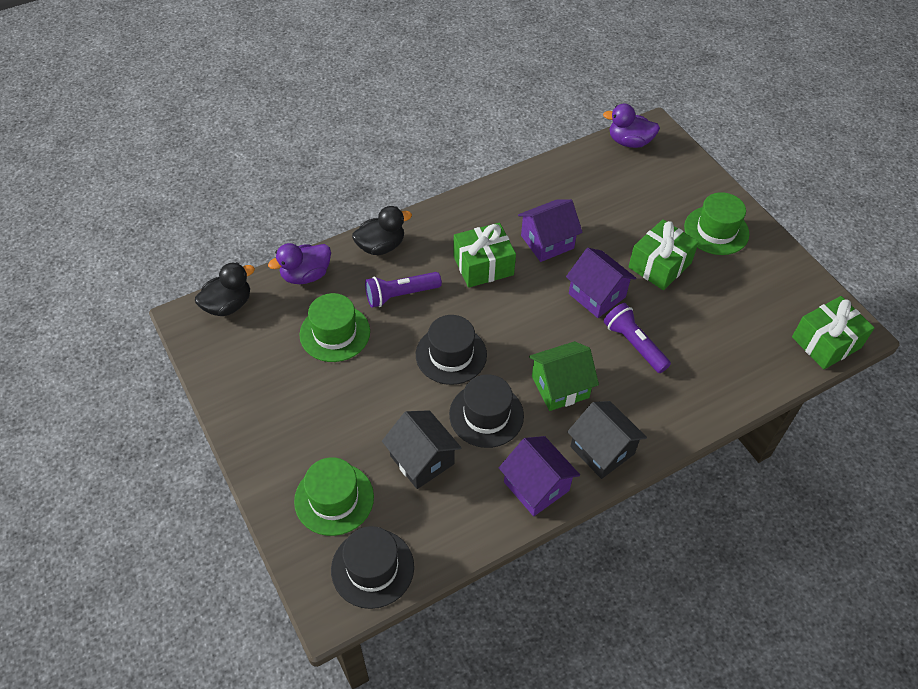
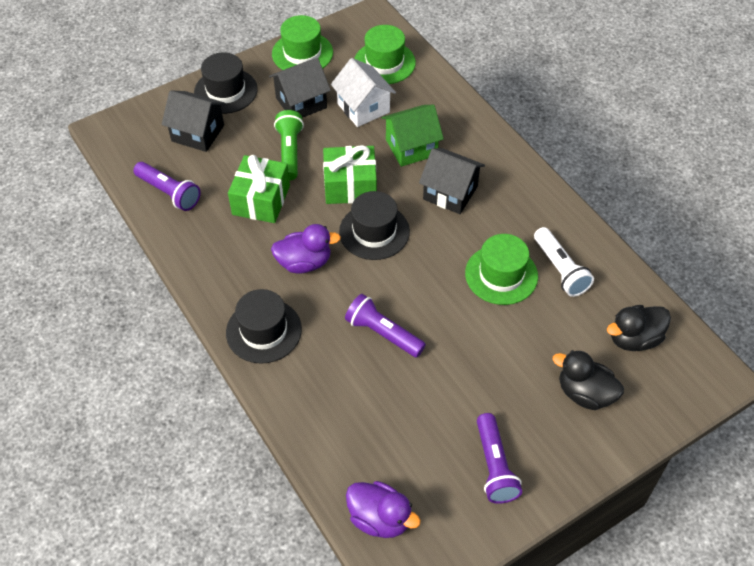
black house: 2 -> 3
green flashlight: 0 -> 1
green gift: 3 -> 2
purple flashlight: 2 -> 3
purple house: 3 -> 0
white flashlight: 0 -> 1
white house: 0 -> 1

